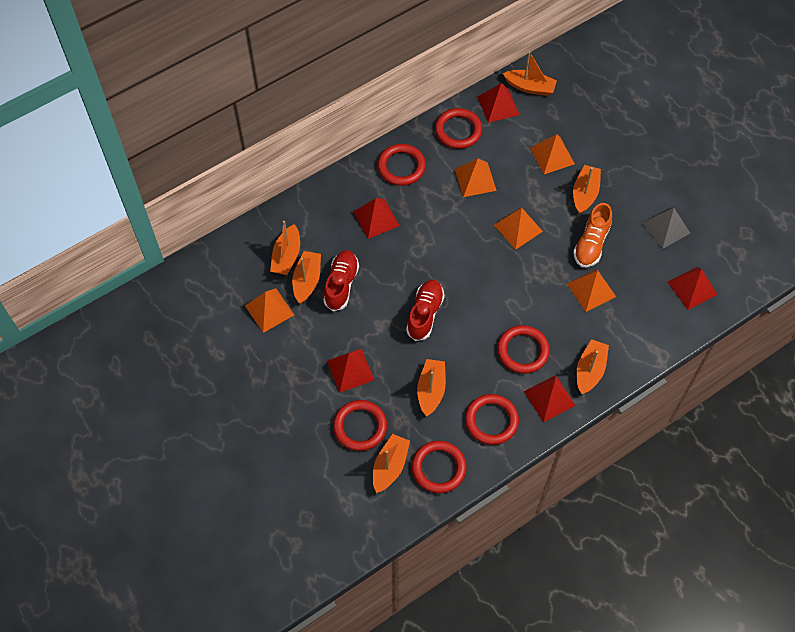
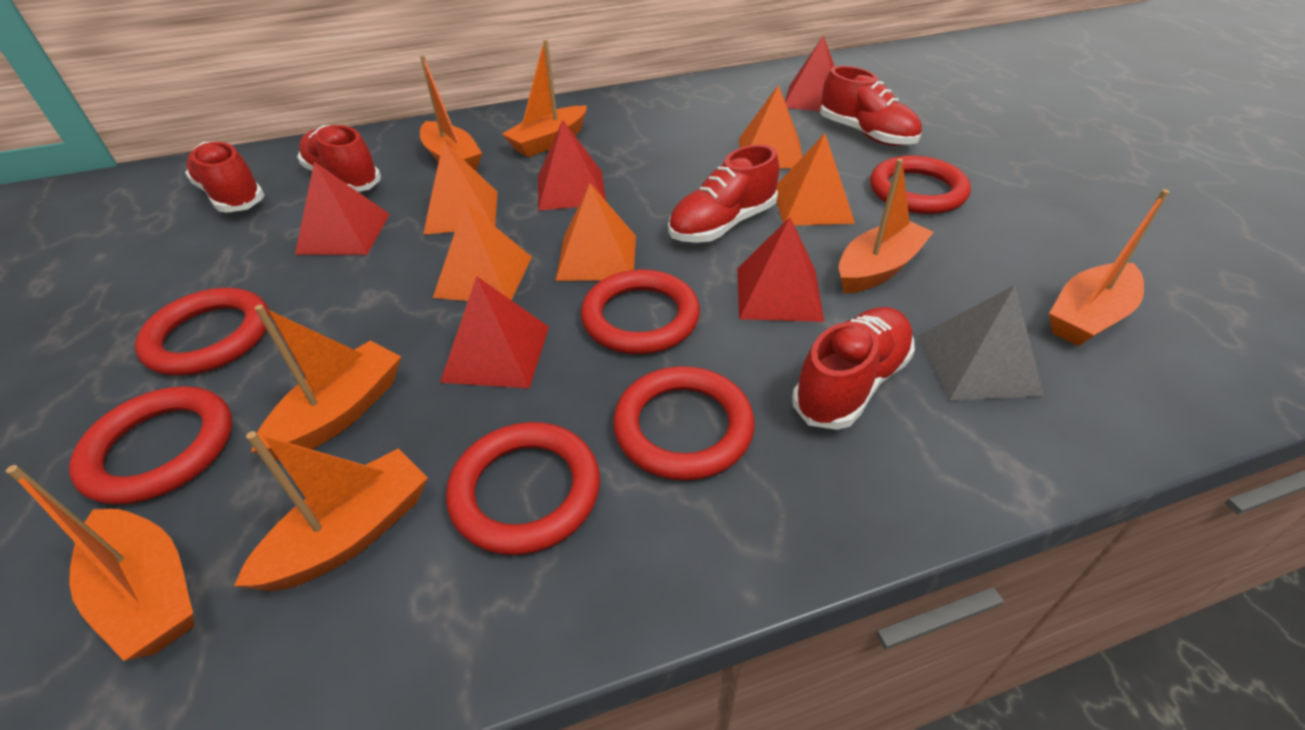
orange shoe: 1 -> 0
red shoe: 2 -> 5

